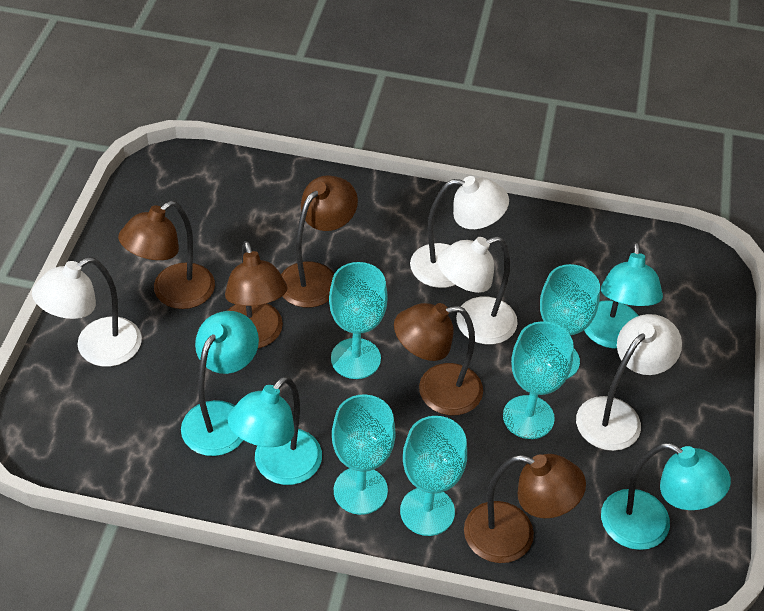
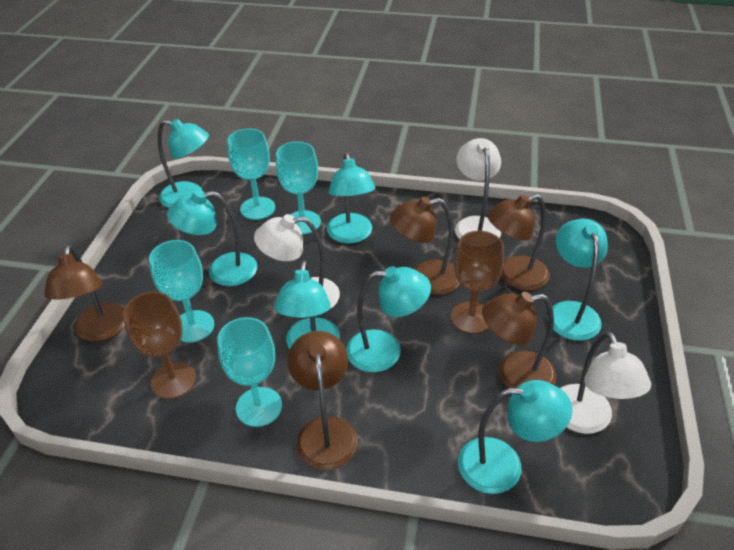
brown goblet: 0 -> 2
turquoise goblet: 5 -> 4
turquoise lamp: 4 -> 7
white lamp: 4 -> 3

